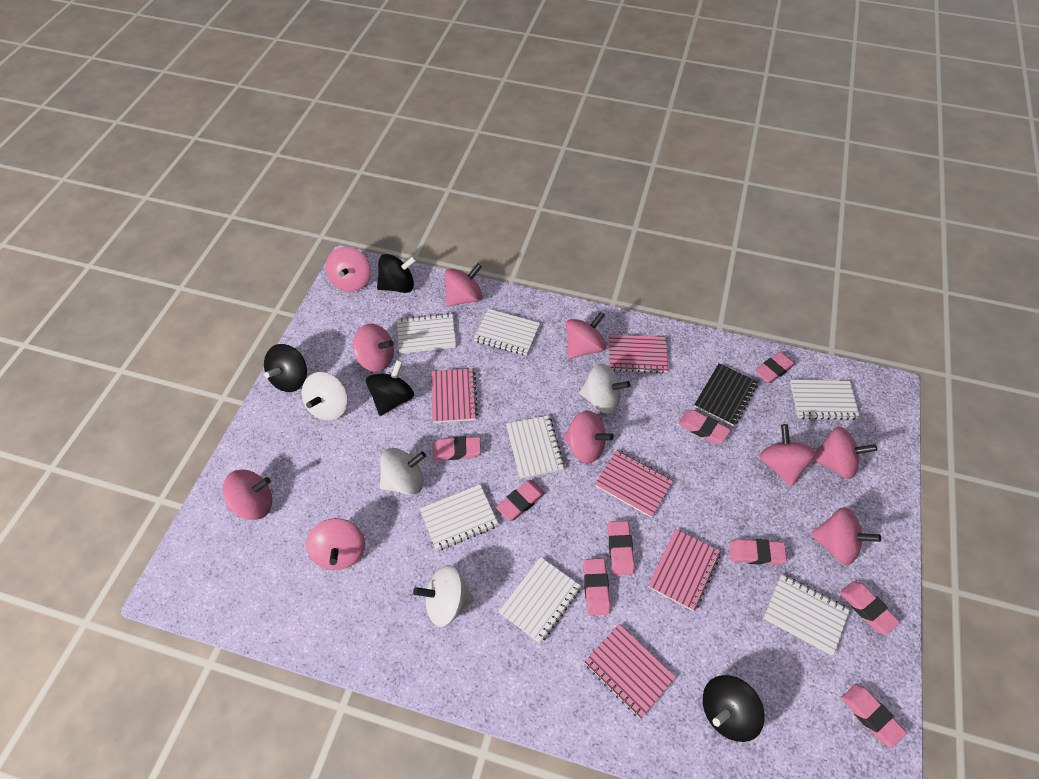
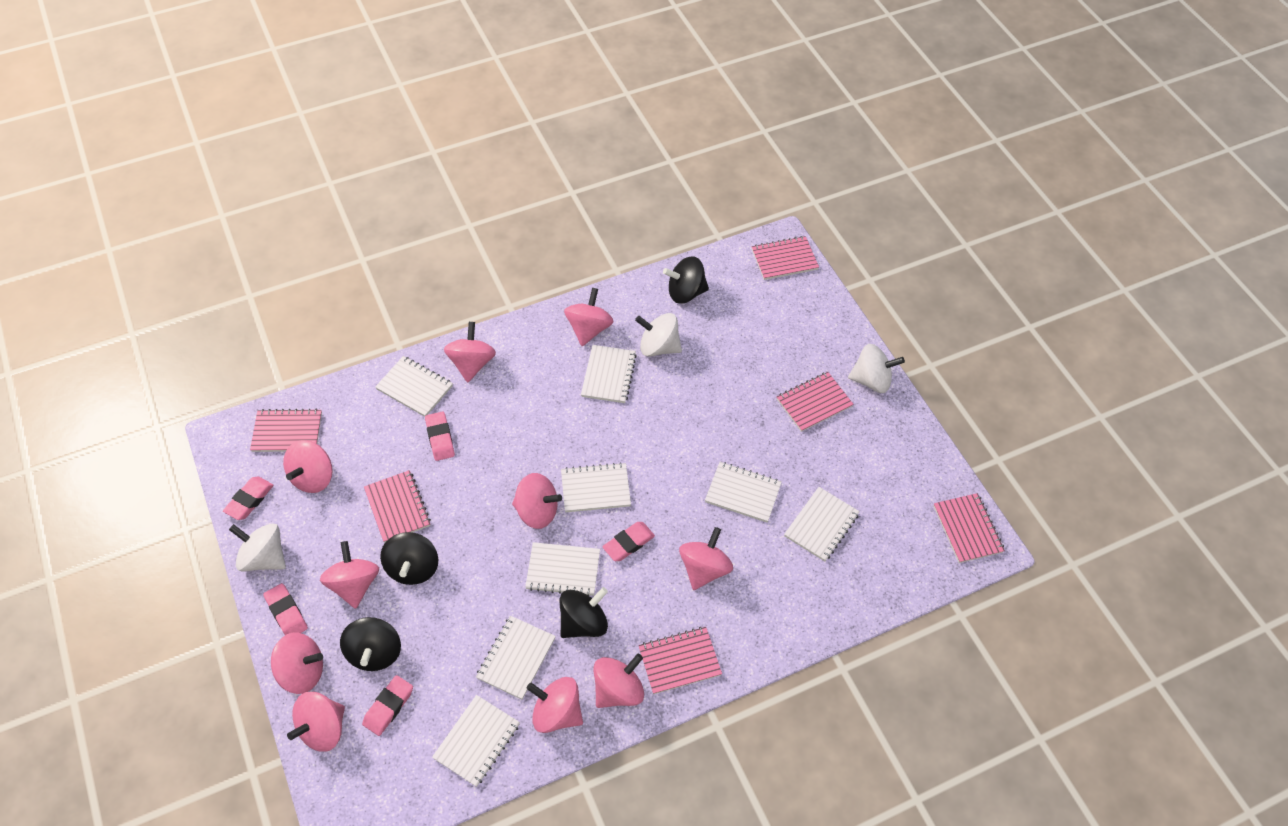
black notebook: 1 -> 0
pink eraser: 9 -> 5
pink notebook: 5 -> 6
white notebook: 7 -> 8
white spinning top: 4 -> 3

